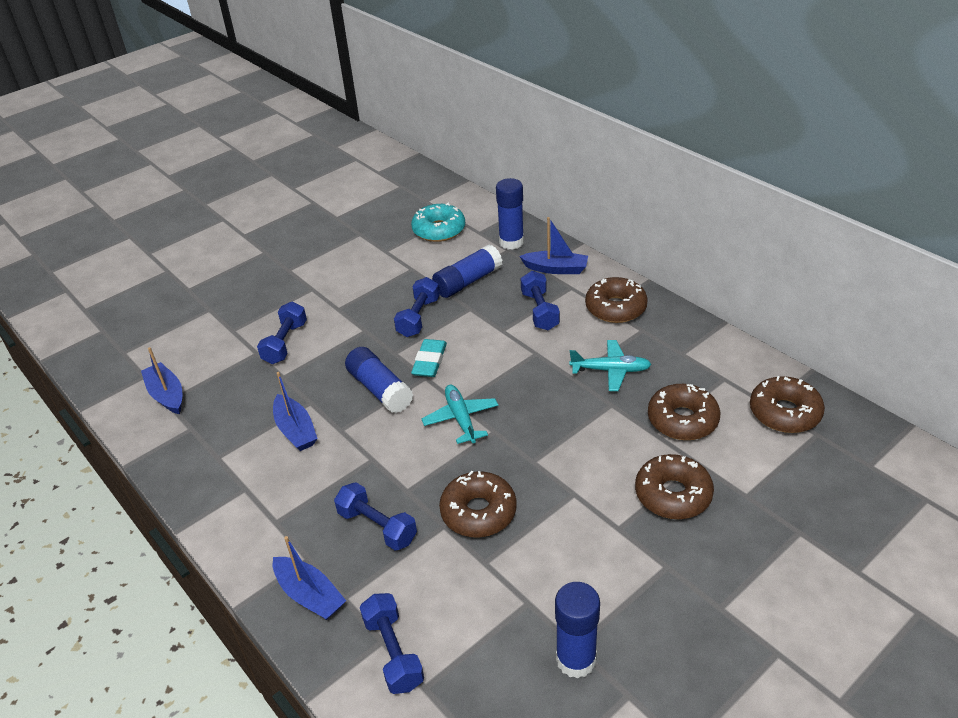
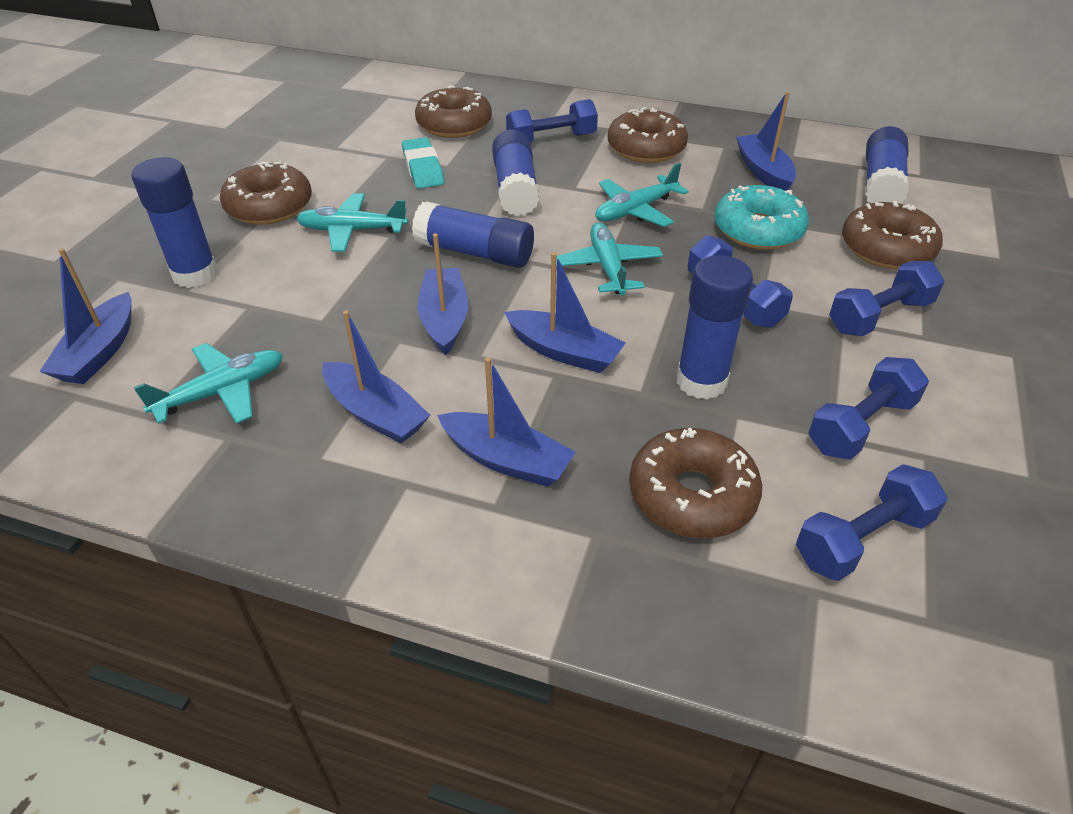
blue boat: 4 -> 6
blue glue stick: 4 -> 5
turquoise plane: 2 -> 4

